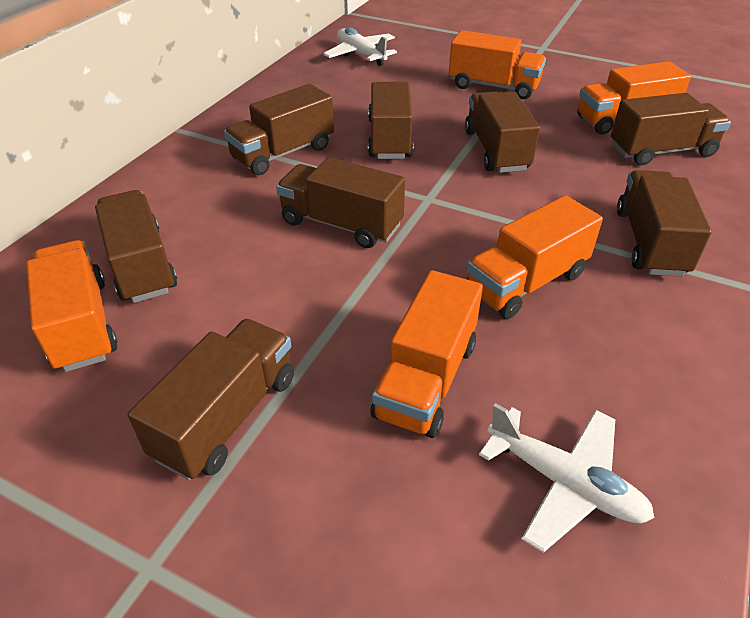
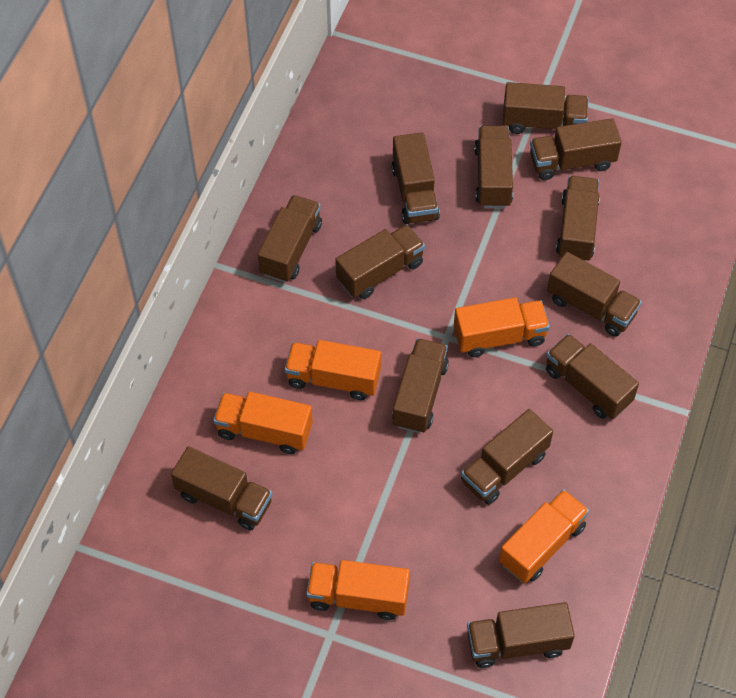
brown truck: 8 -> 13
white plane: 2 -> 0

